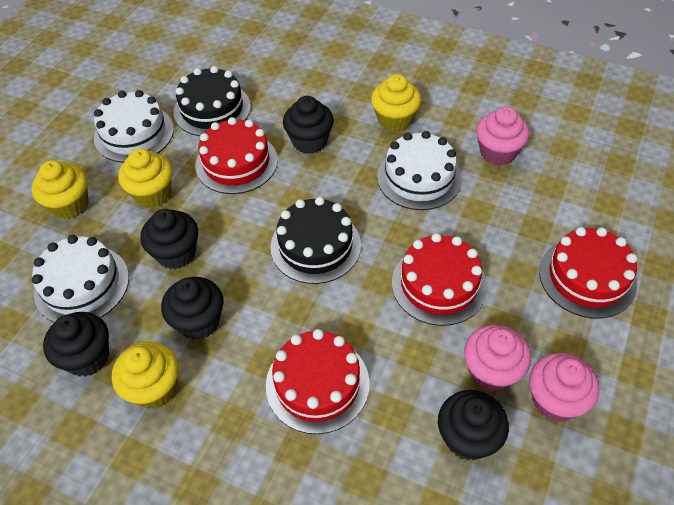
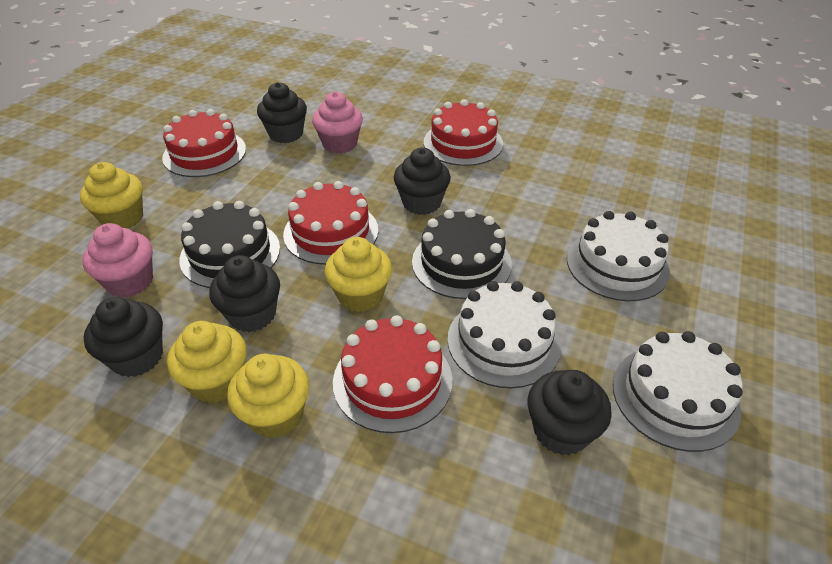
pink cupcake: 3 -> 2

